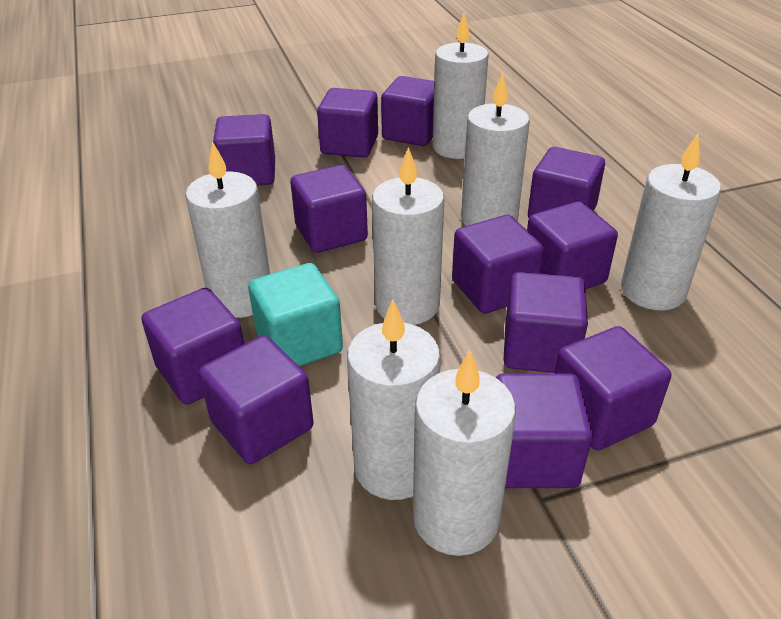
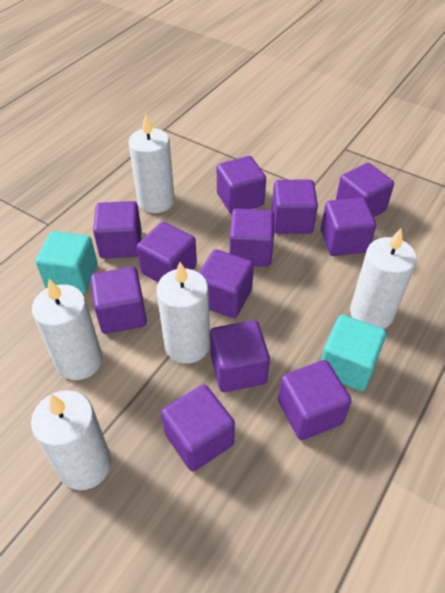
turquoise cube: 1 -> 2
white candle: 7 -> 5

